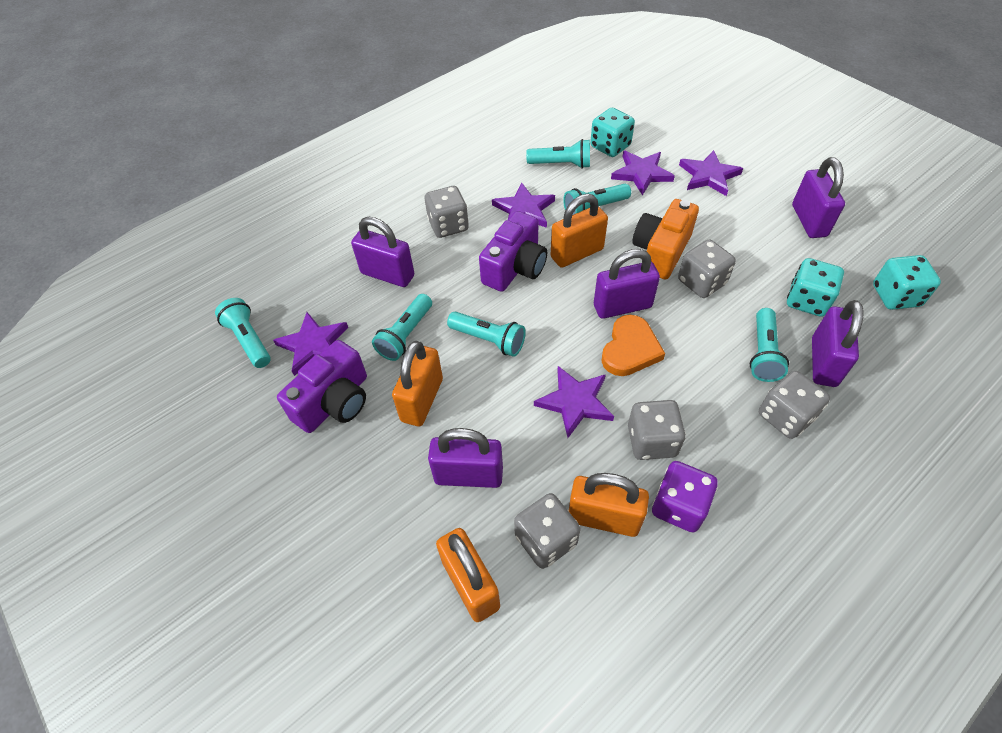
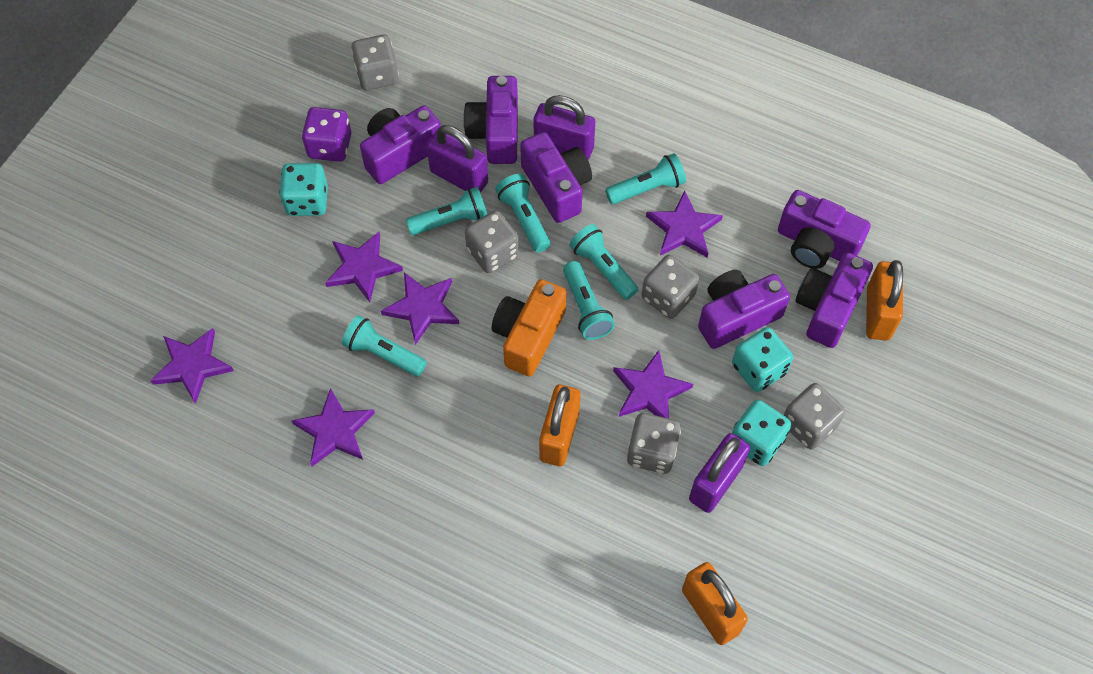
orange heart: 1 -> 0
orange padlock: 4 -> 3
purple camera: 2 -> 6
purple padlock: 5 -> 3
purple star: 5 -> 6

